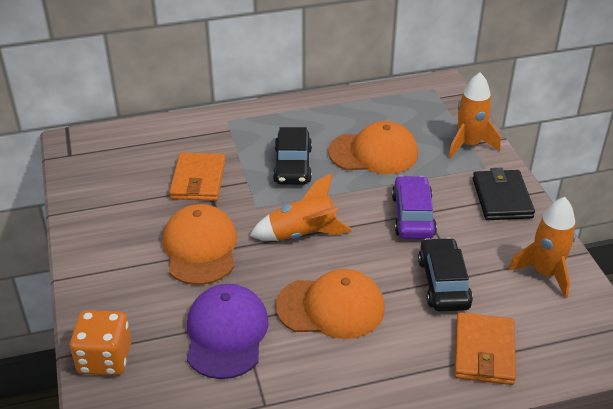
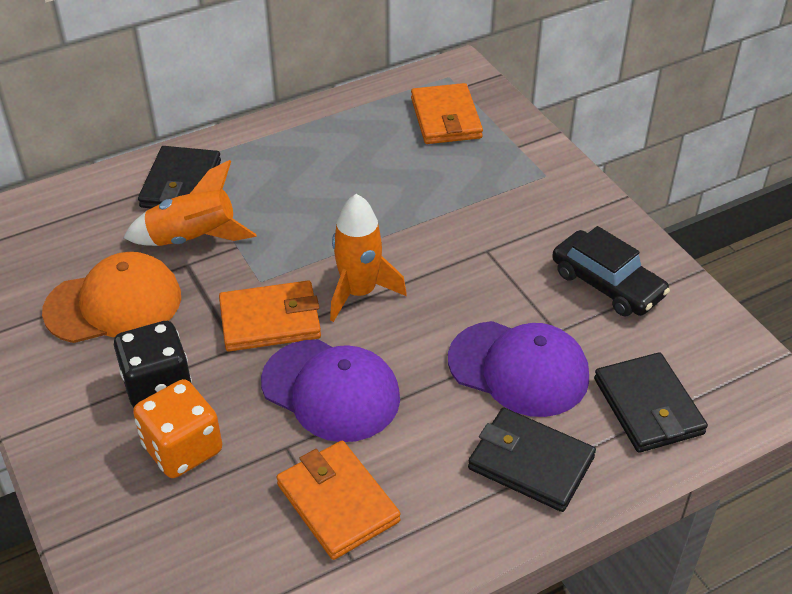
black car: 2 -> 1
black dice: 0 -> 1
black wallet: 1 -> 3
orange cap: 3 -> 1
orange rocket: 3 -> 2
orange wallet: 2 -> 3
purple cap: 1 -> 2
purple car: 1 -> 0

